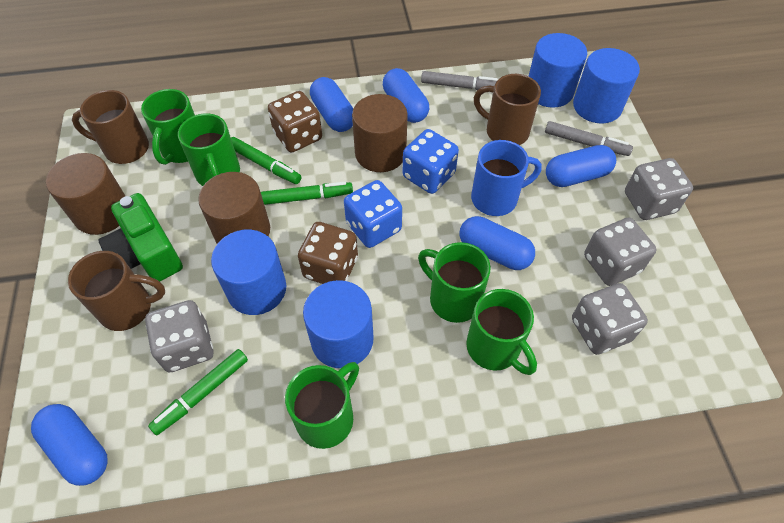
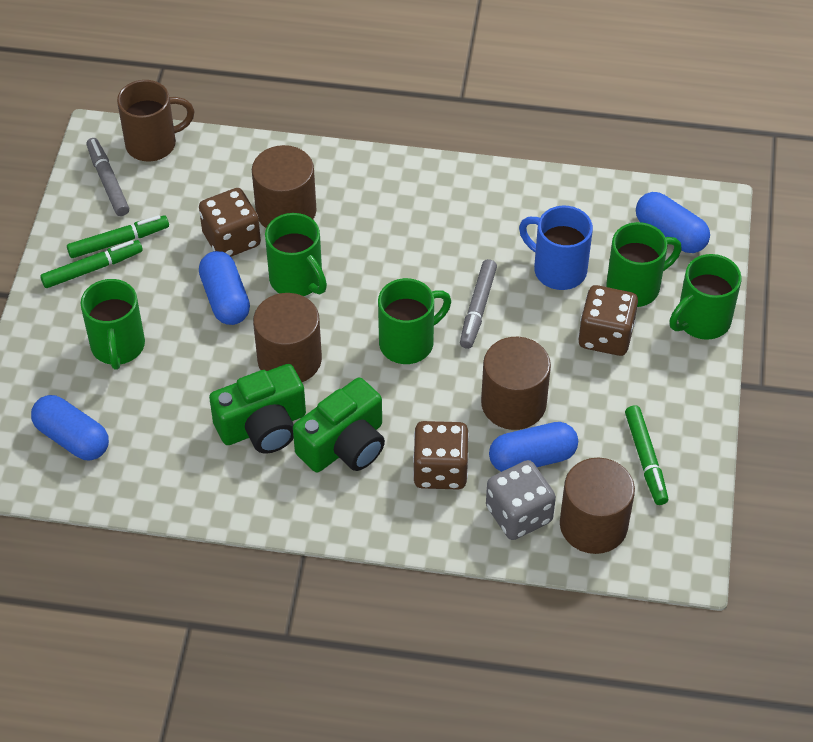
blue capsule: 5 -> 4
blue cylinder: 4 -> 0
blue dice: 2 -> 0
brown cylinder: 3 -> 4
brown dice: 2 -> 3
brown mug: 3 -> 1
green camera: 1 -> 2
grey dice: 4 -> 1

